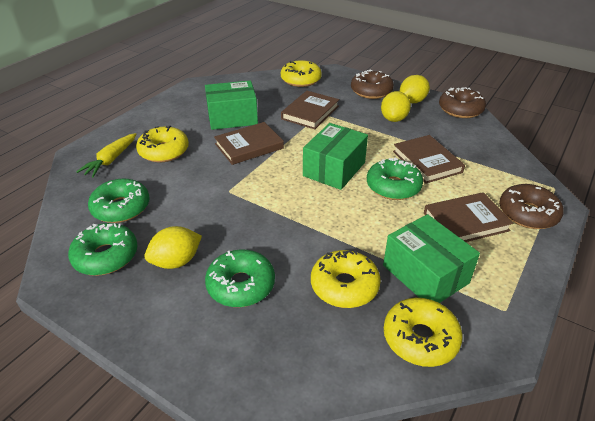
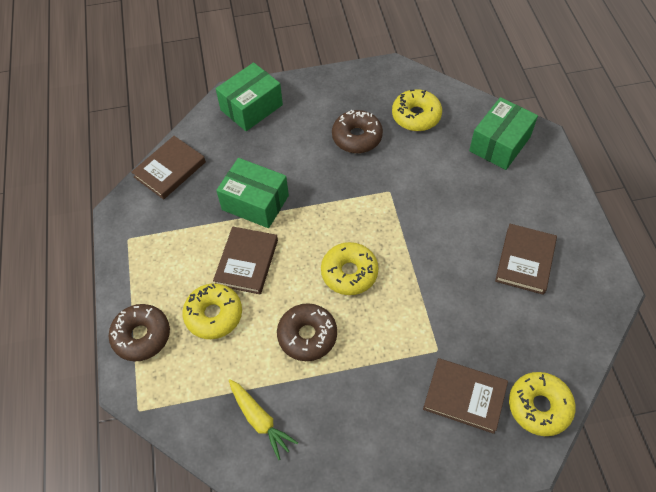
green donut: 4 -> 0
yellow lemon: 3 -> 0

